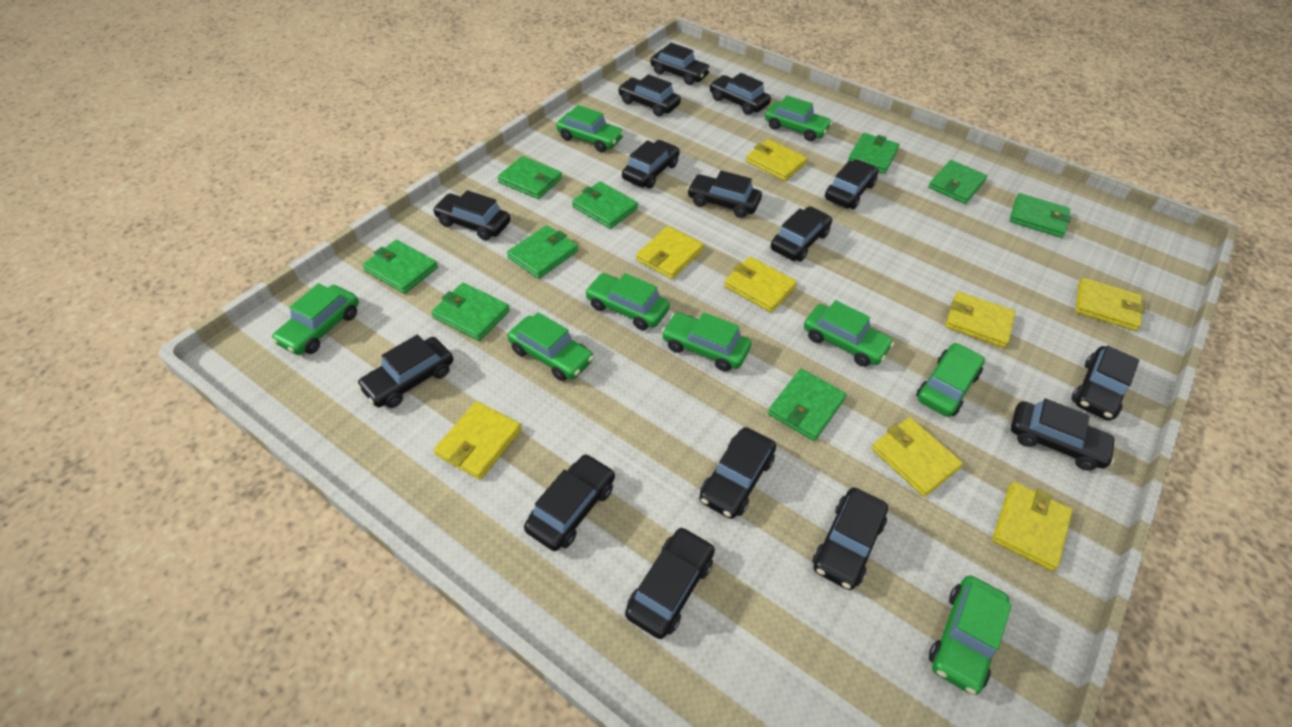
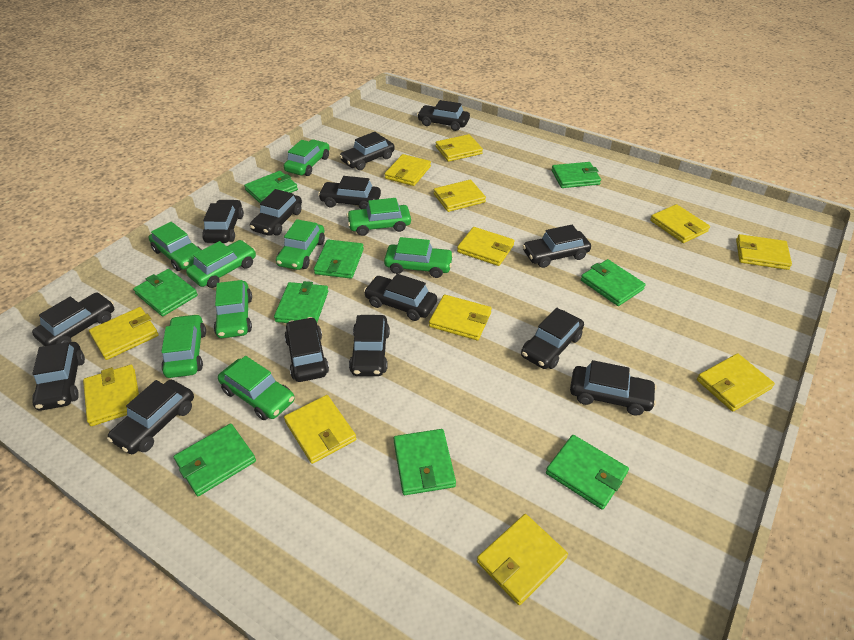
black car: 15 -> 14
yellow wallet: 8 -> 12

